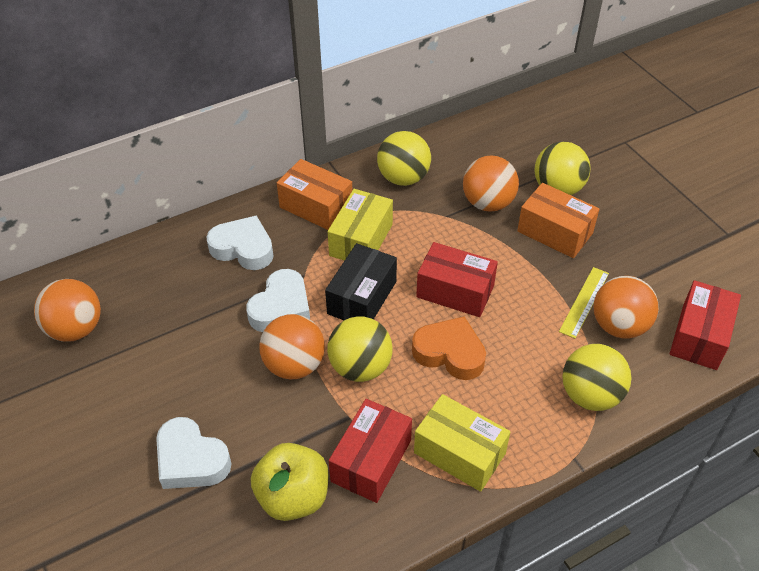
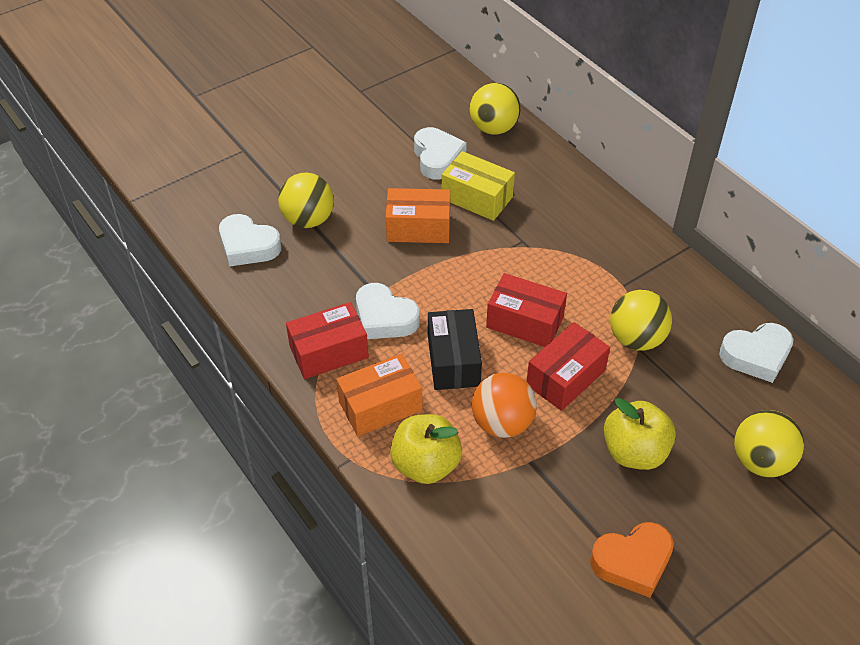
orange ball: 4 -> 1
white heart: 3 -> 4
yellow apple: 1 -> 2
yellow box: 2 -> 1
yellow ruler: 1 -> 0

